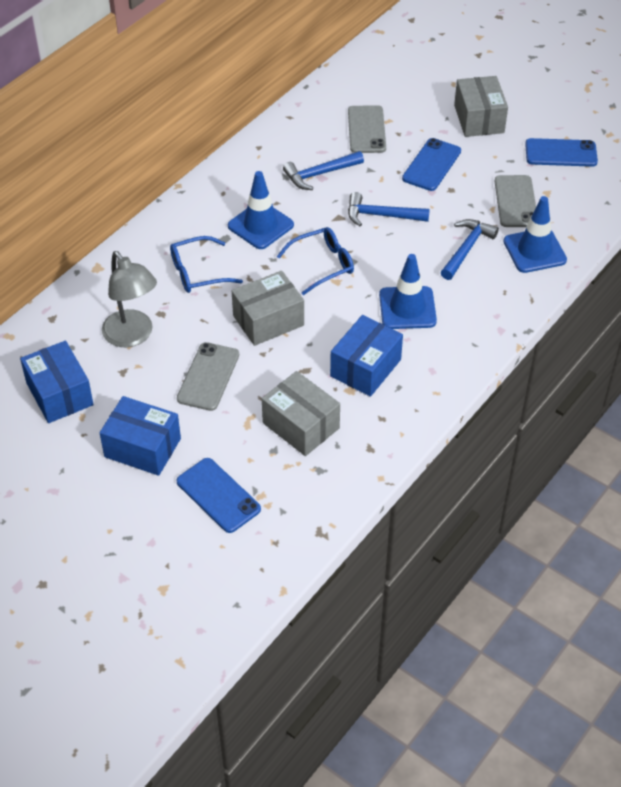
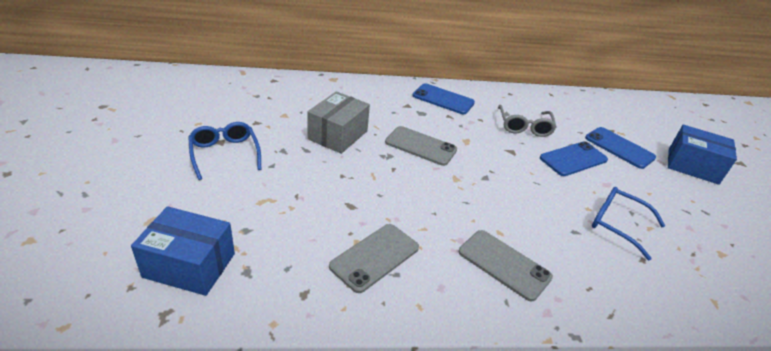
blue box: 3 -> 2
blue hammer: 3 -> 0
blue traffic cone: 3 -> 0
grey box: 3 -> 1
grey glasses: 0 -> 1
grey lamp: 1 -> 0

